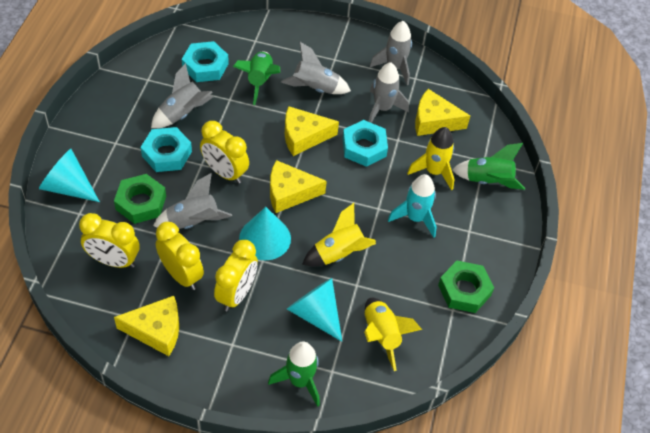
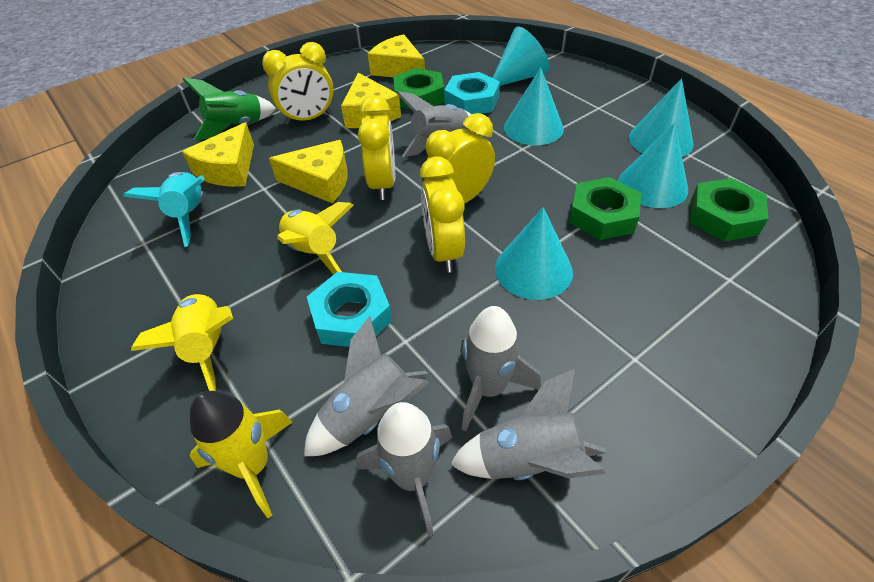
green nut: 2 -> 3
green rocket: 3 -> 1
turquoise cone: 3 -> 5
turquoise nut: 3 -> 2

